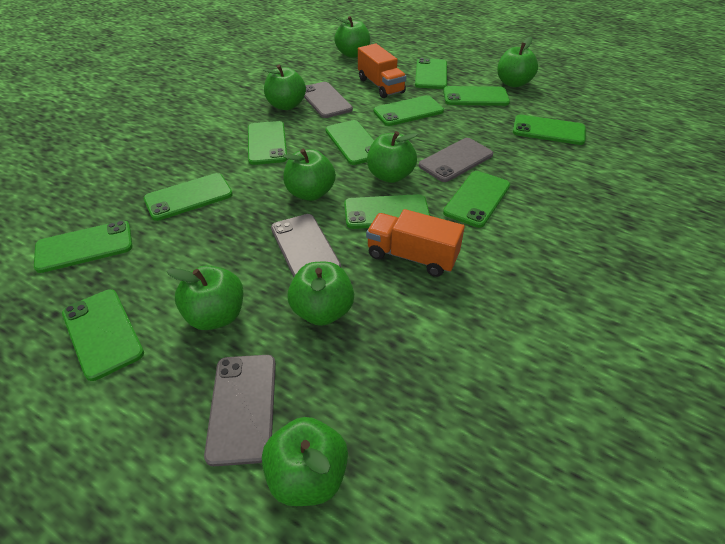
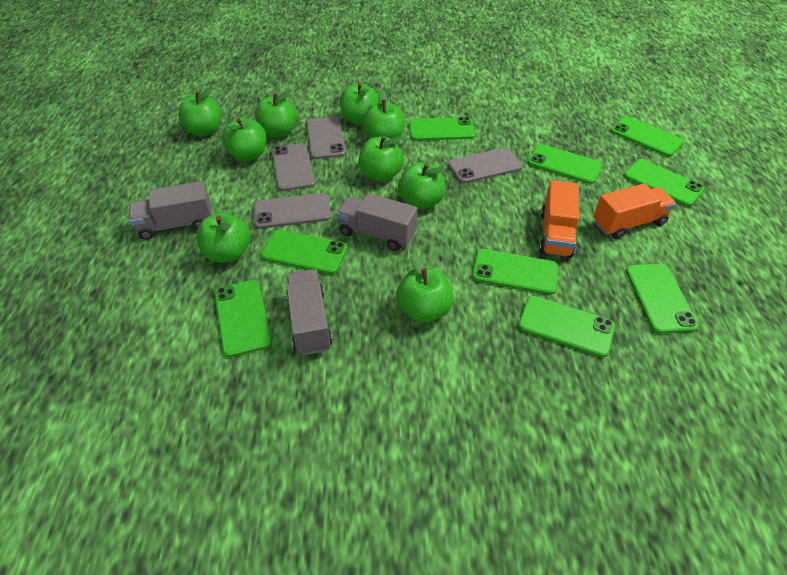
green apple: 8 -> 9
green phone: 11 -> 9
grey truck: 0 -> 3

